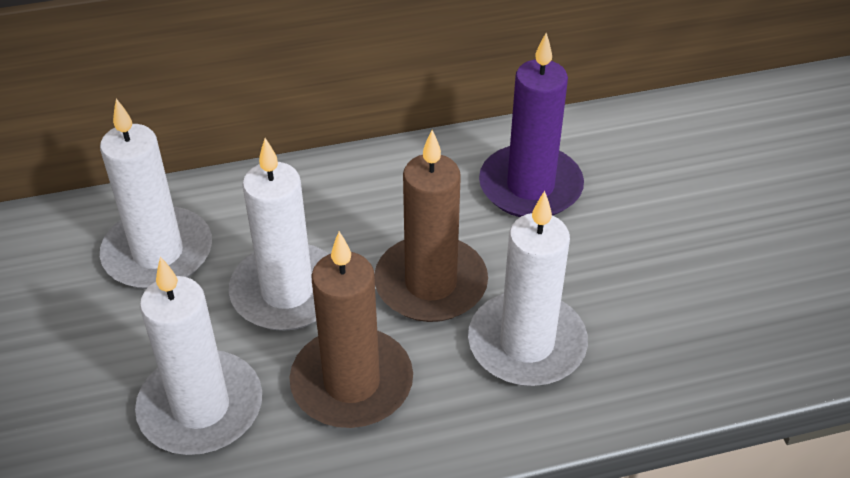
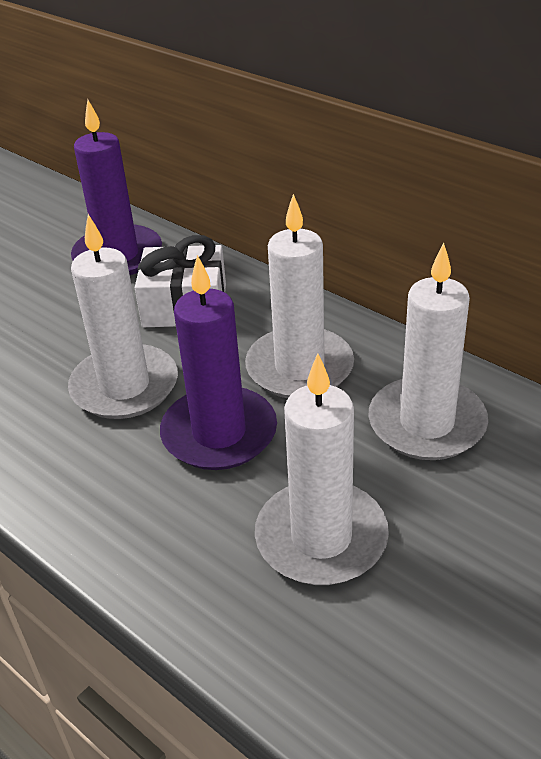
brown candle: 2 -> 0
purple candle: 1 -> 2
white gift: 0 -> 1

